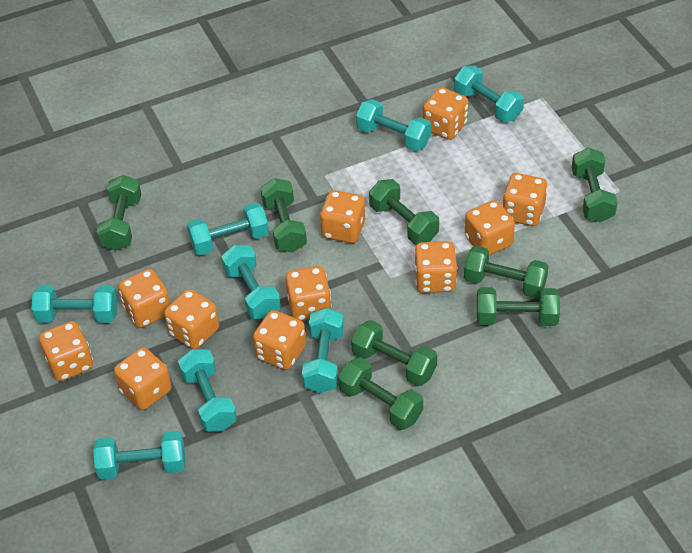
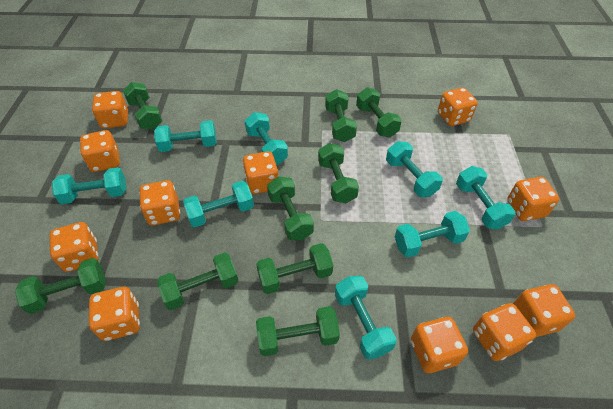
green dumbbell: 8 -> 9

